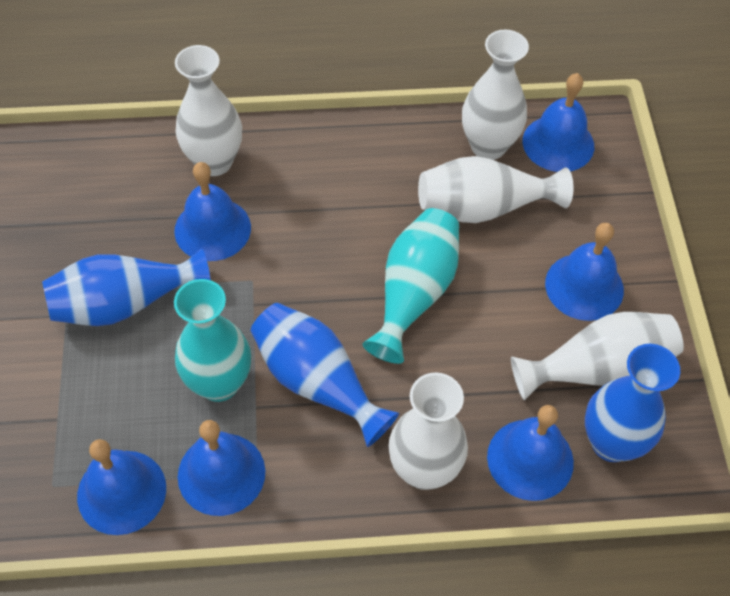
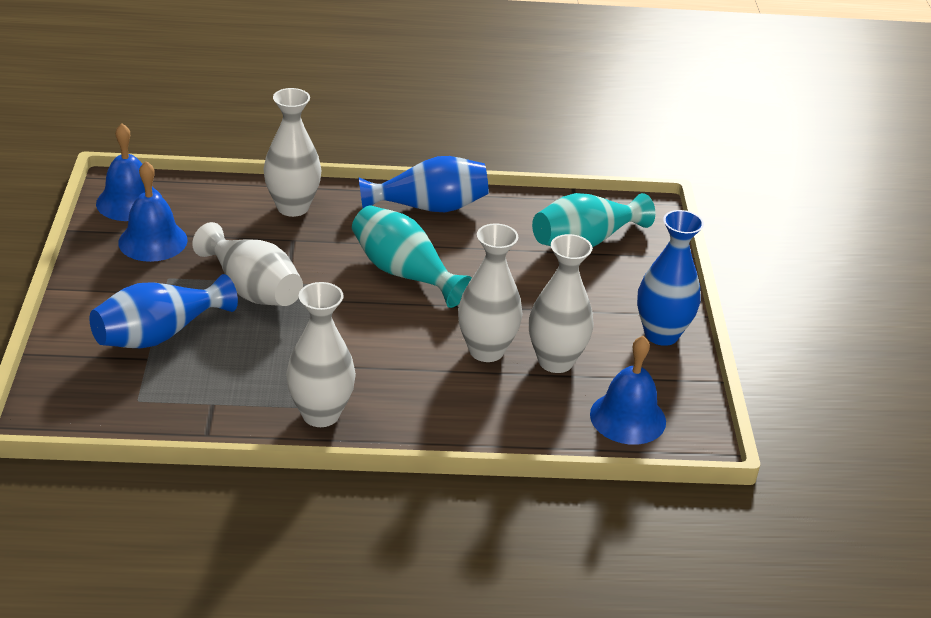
blue bell: 6 -> 3

